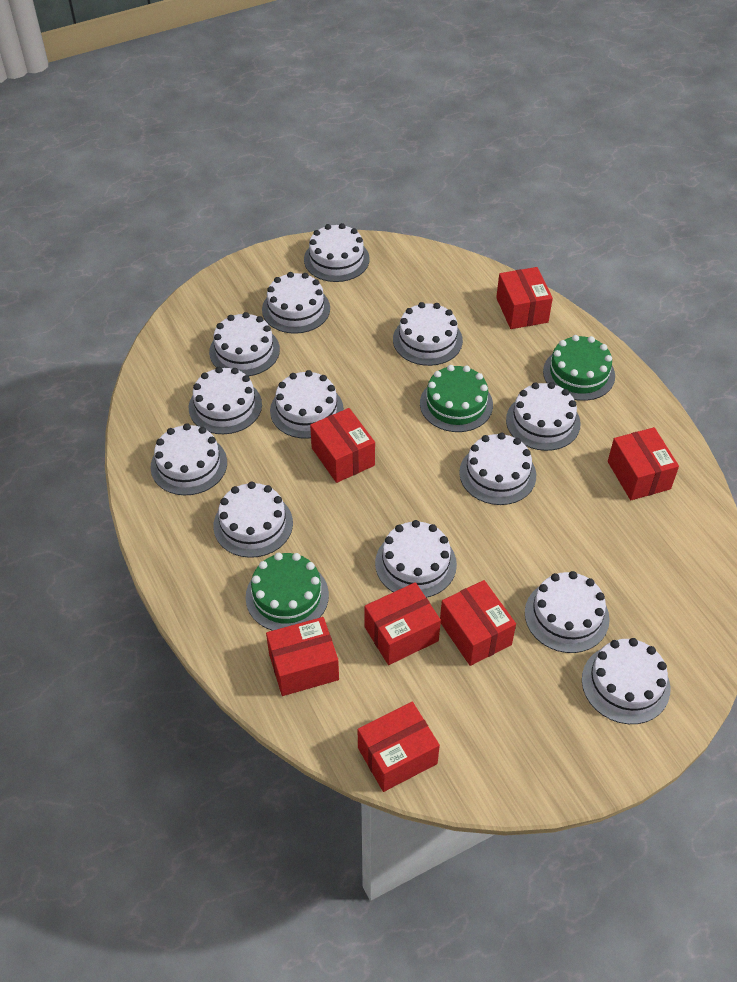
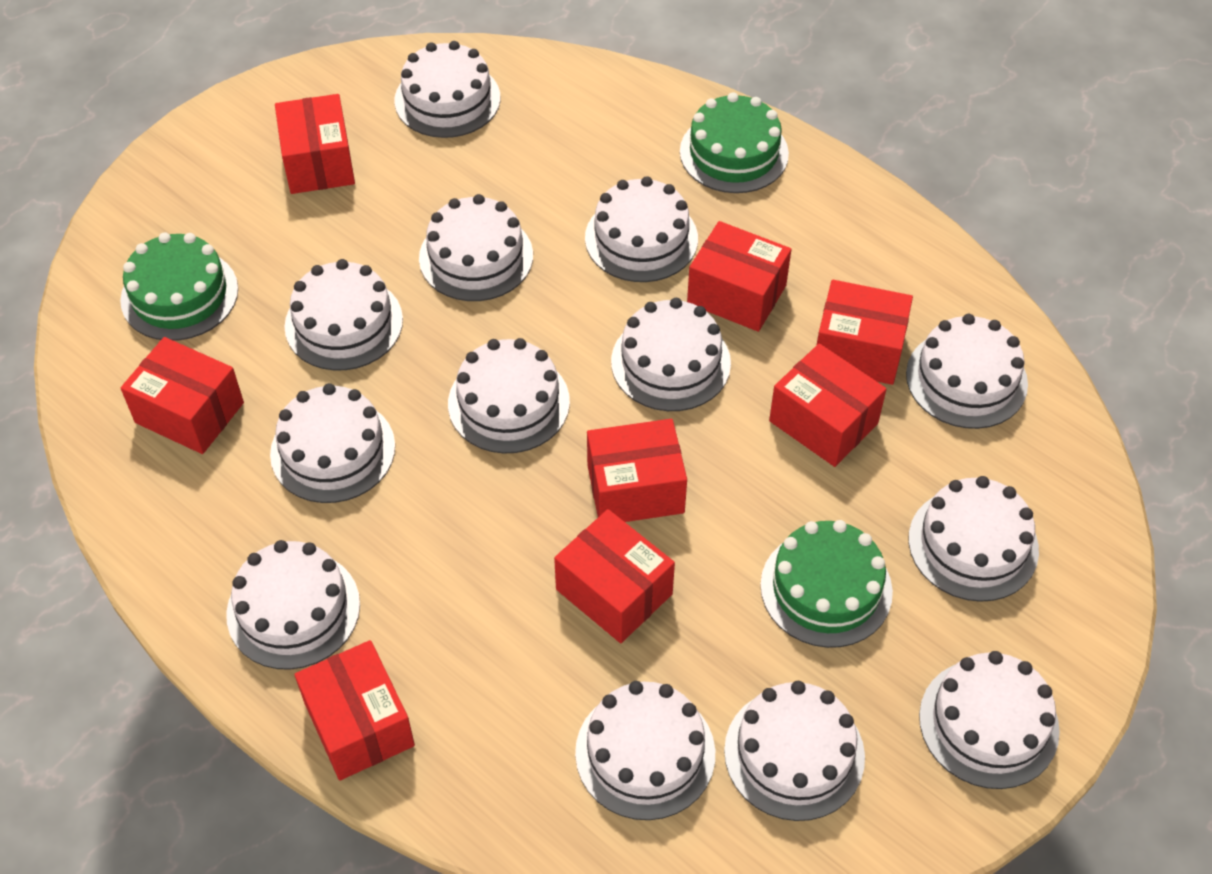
red box: 7 -> 8

